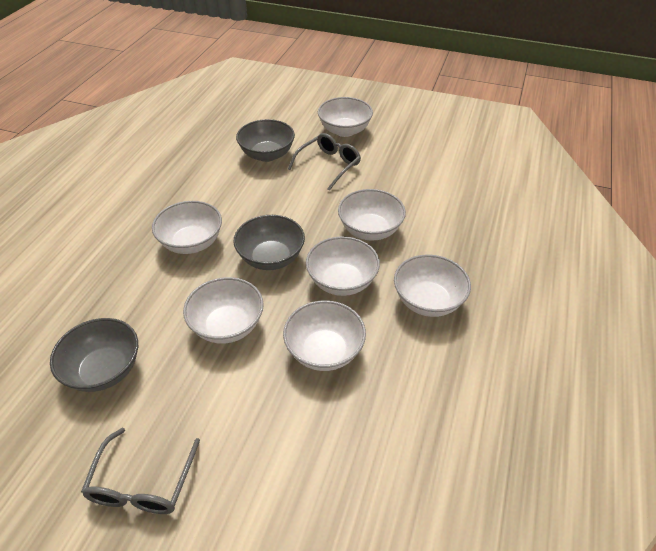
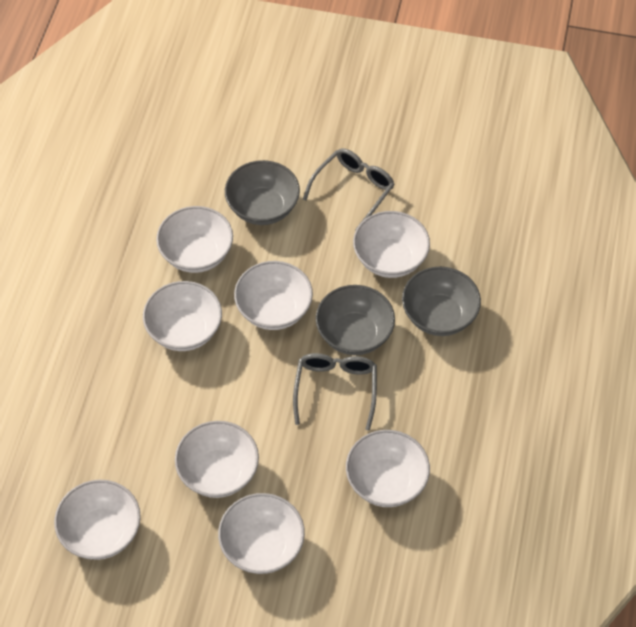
white bowl: 7 -> 8

